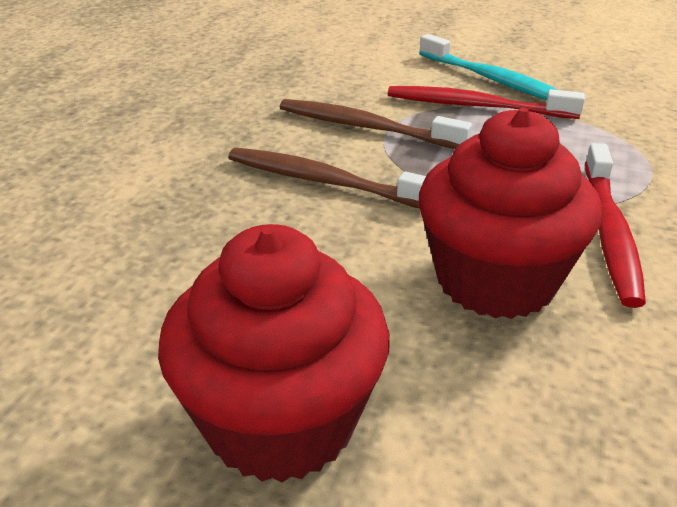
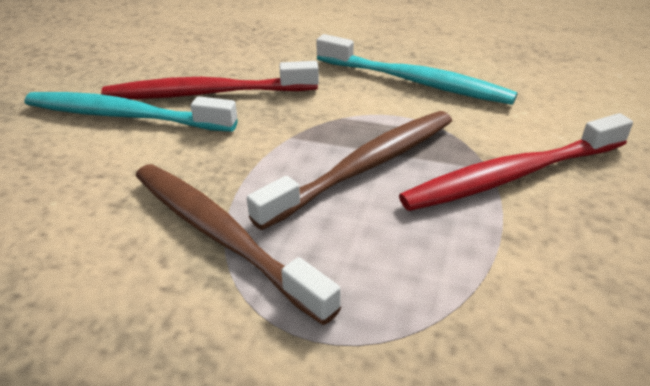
red cupcake: 2 -> 0
turquoise toothbrush: 1 -> 2

